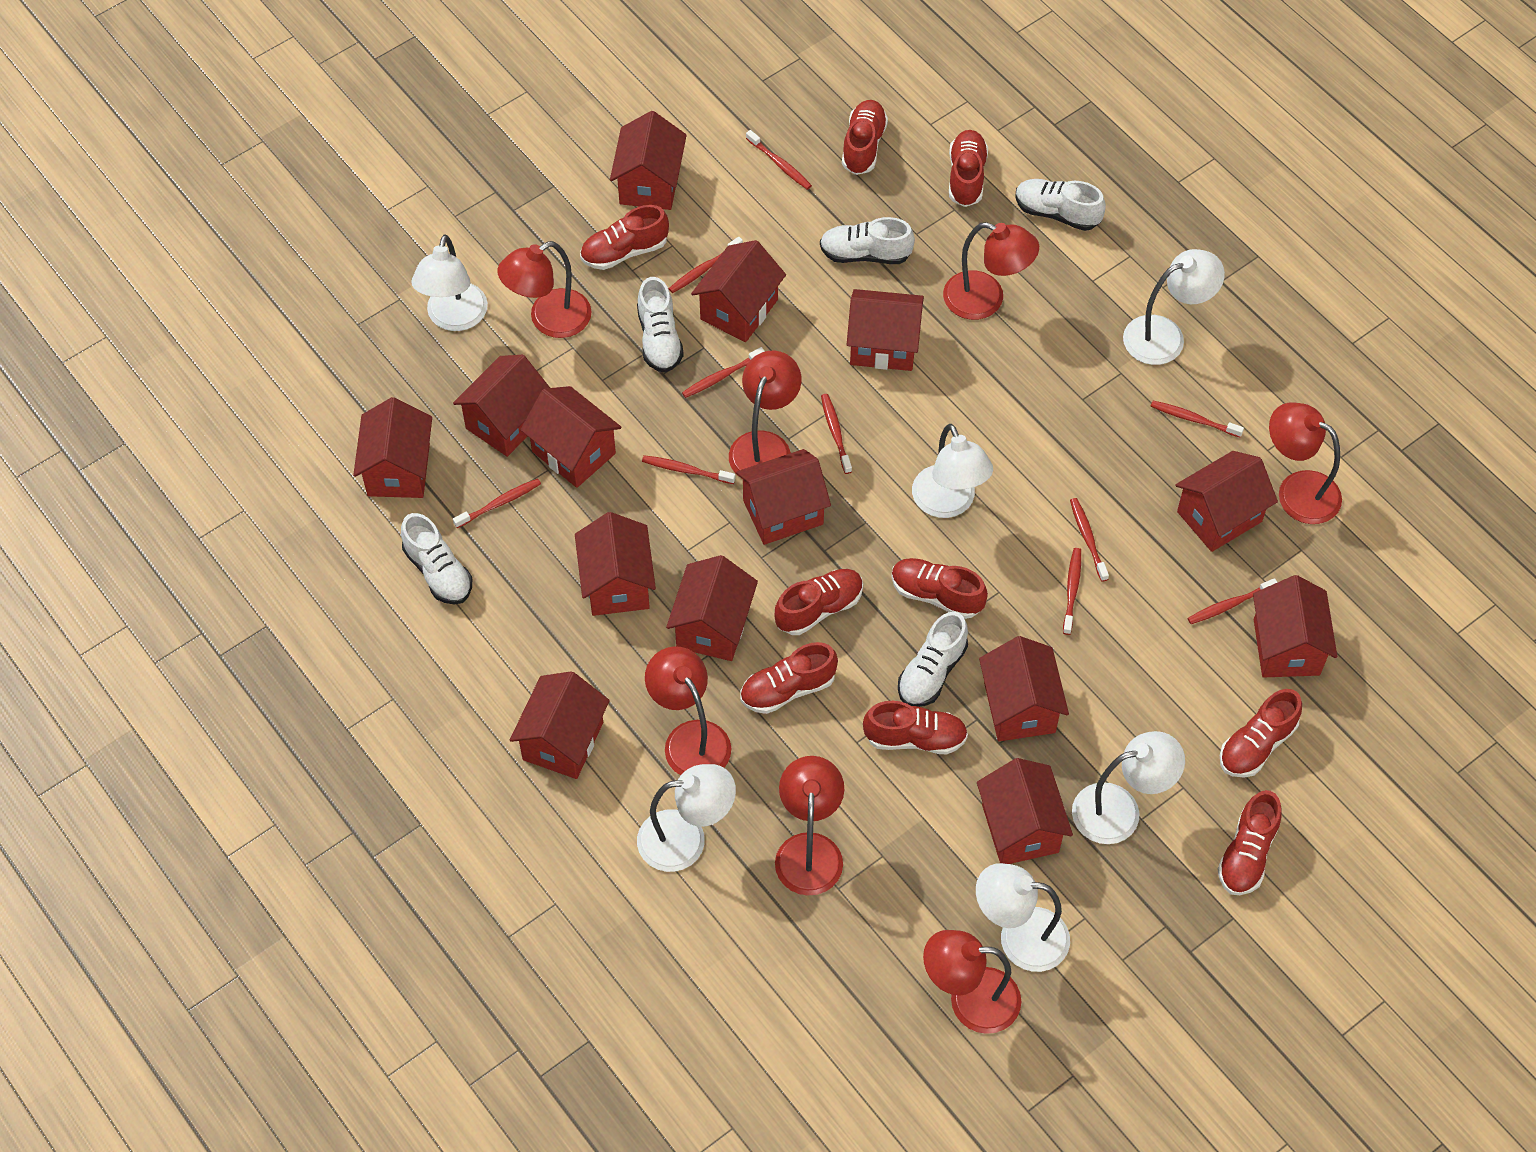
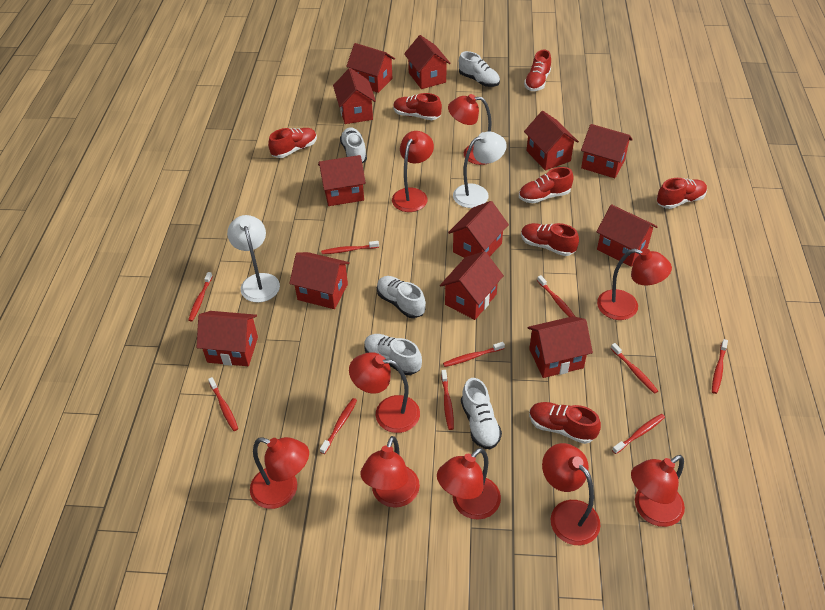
red house: 14 -> 12
red lamp: 7 -> 9
red shoe: 9 -> 7
white lamp: 6 -> 2

